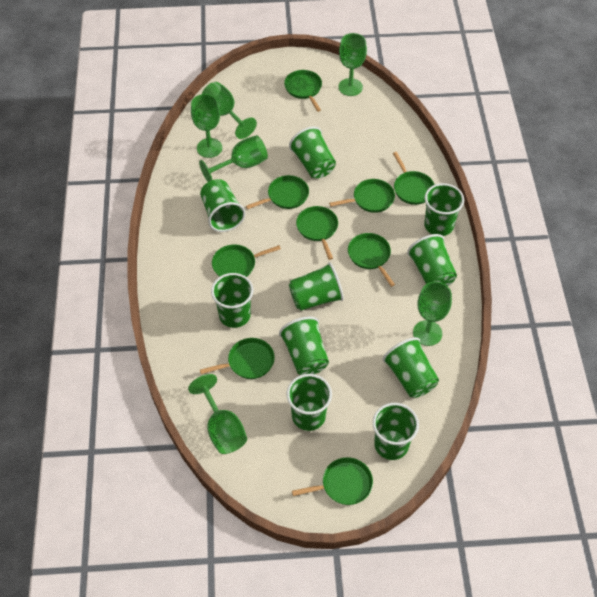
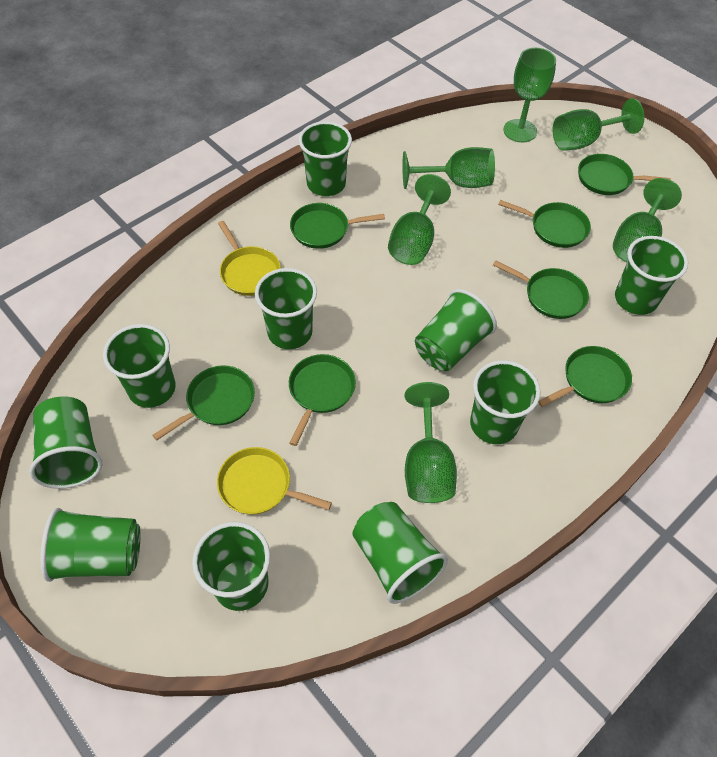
green pan: 9 -> 7
yellow pan: 0 -> 2

